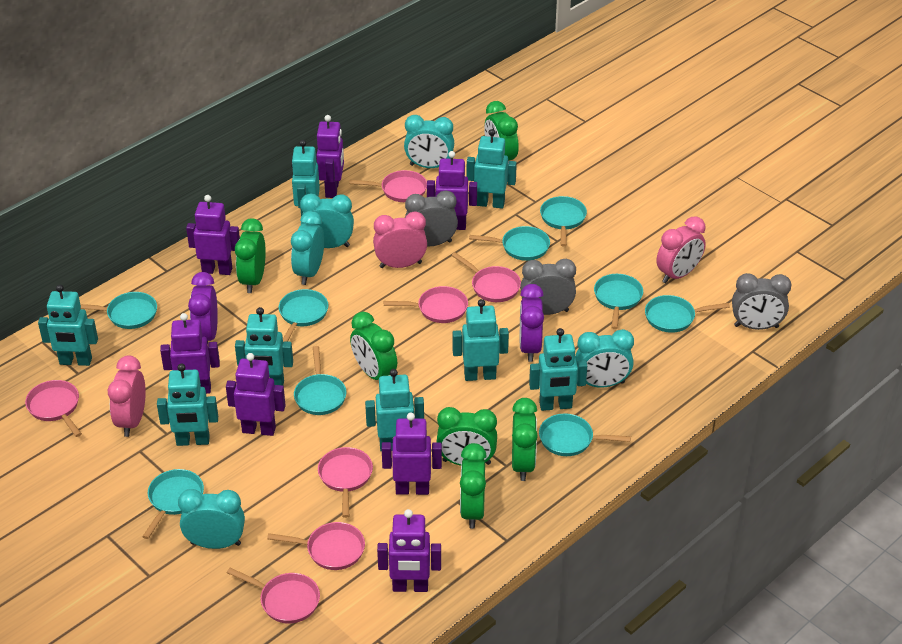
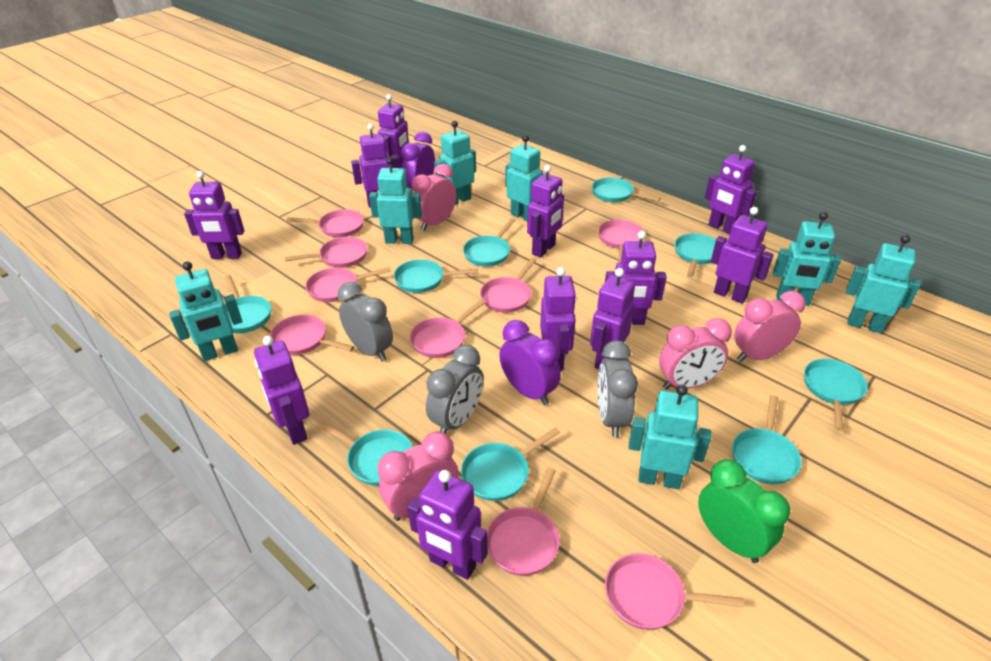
green clock: 6 -> 1
pink clock: 3 -> 4
pink pan: 7 -> 9
purple robot: 7 -> 11
turquoise clock: 5 -> 0
turquoise robot: 8 -> 7

